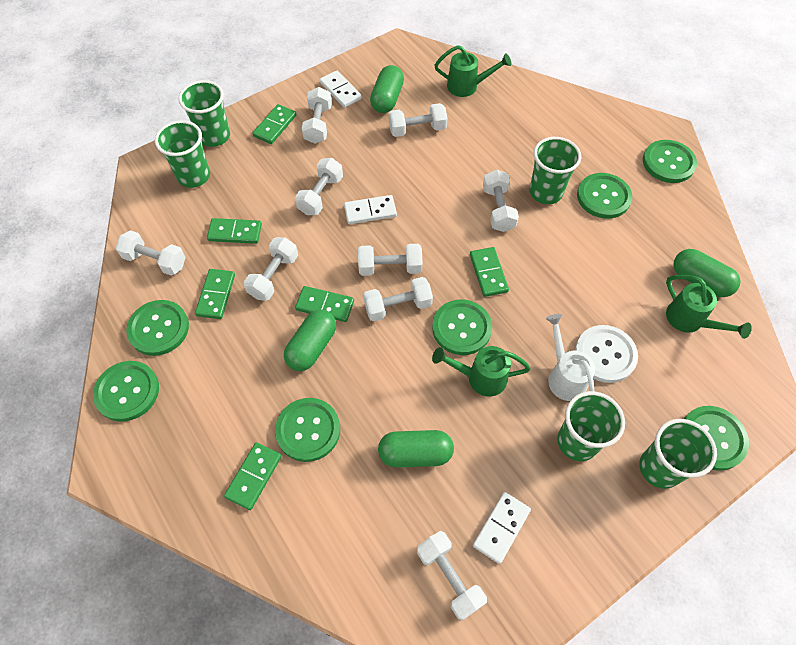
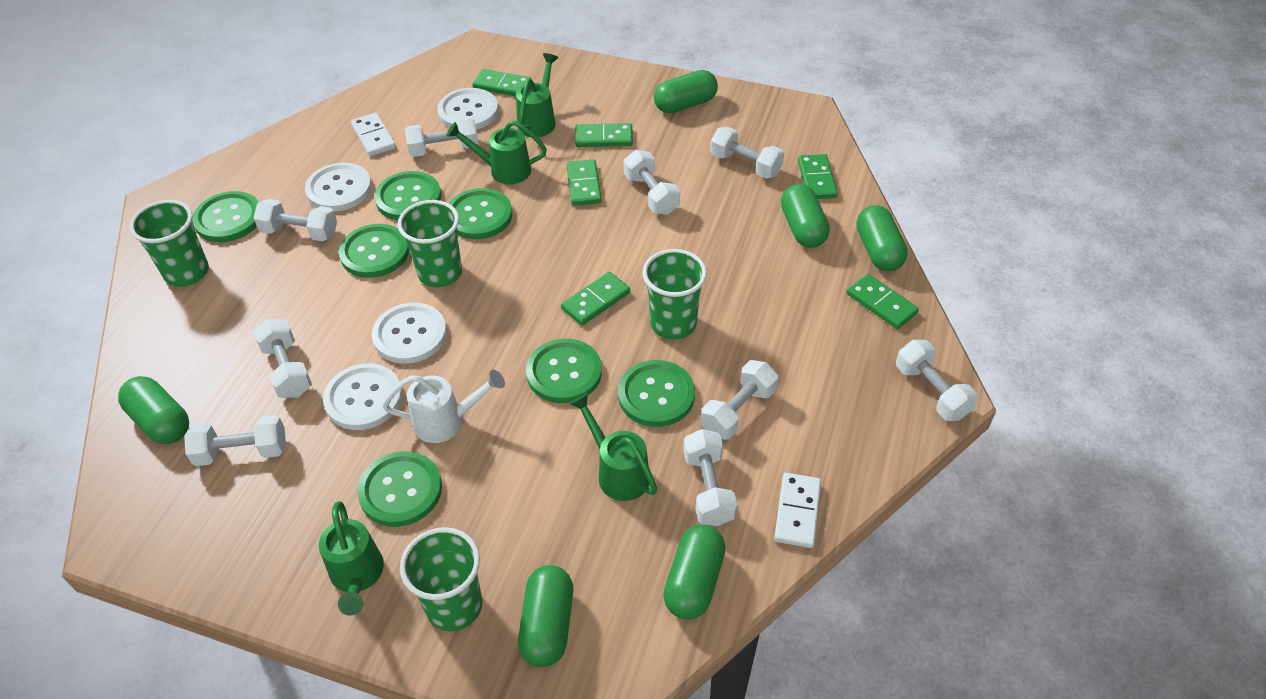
green capsule: 4 -> 6
green cup: 5 -> 4
green watering can: 3 -> 4
white button: 1 -> 4
white domino: 3 -> 2

